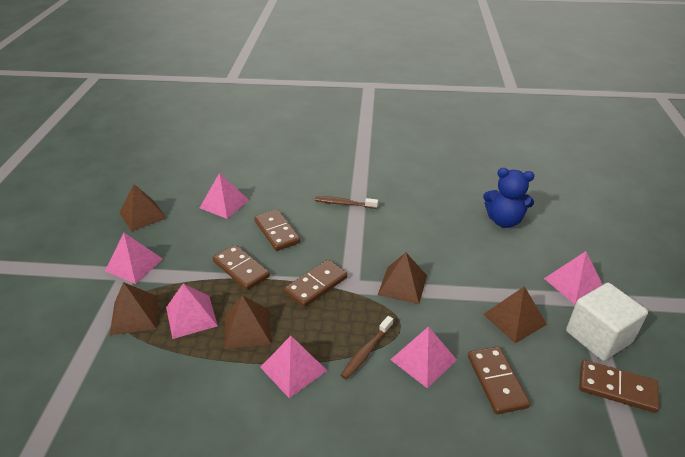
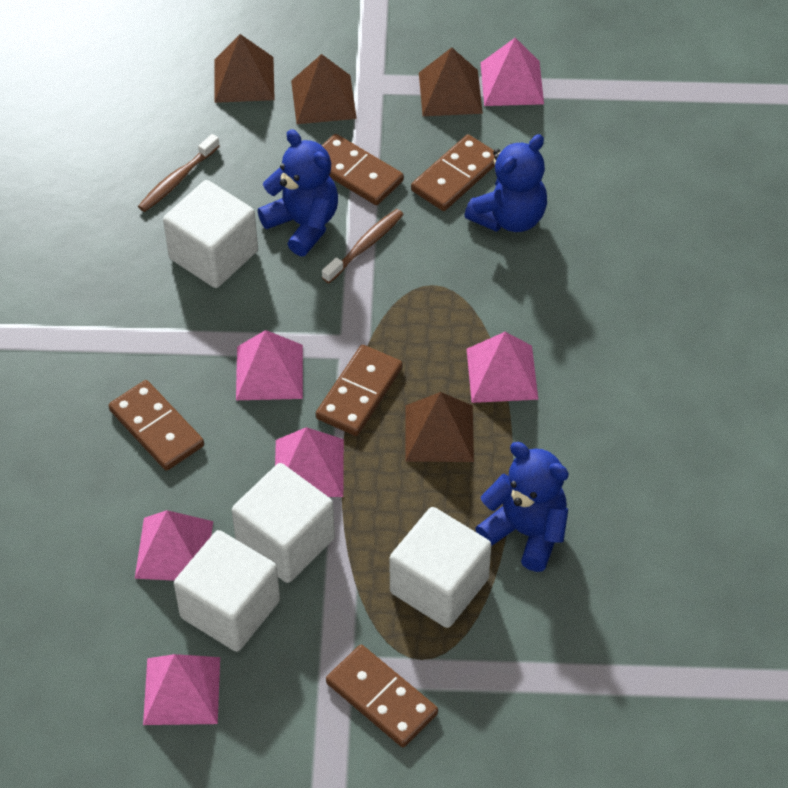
blue teddy bear: 1 -> 3
brown pyramid: 5 -> 4
white cube: 1 -> 4

